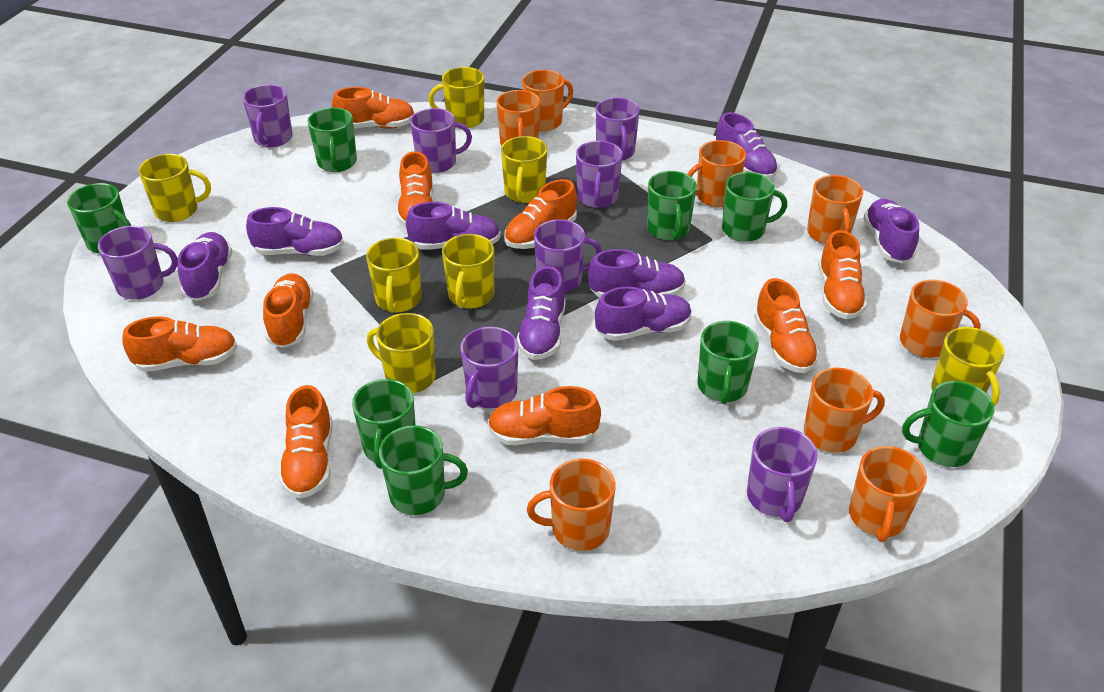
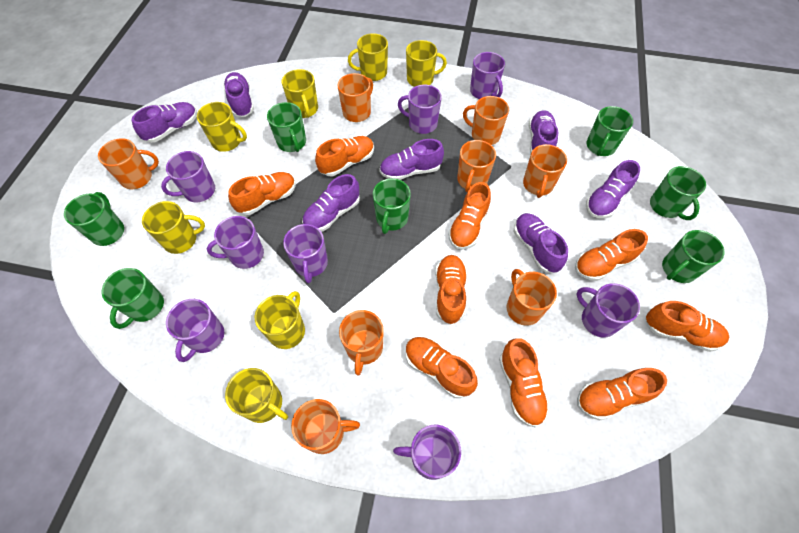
green mug: 8 -> 7
purple shoe: 8 -> 7

